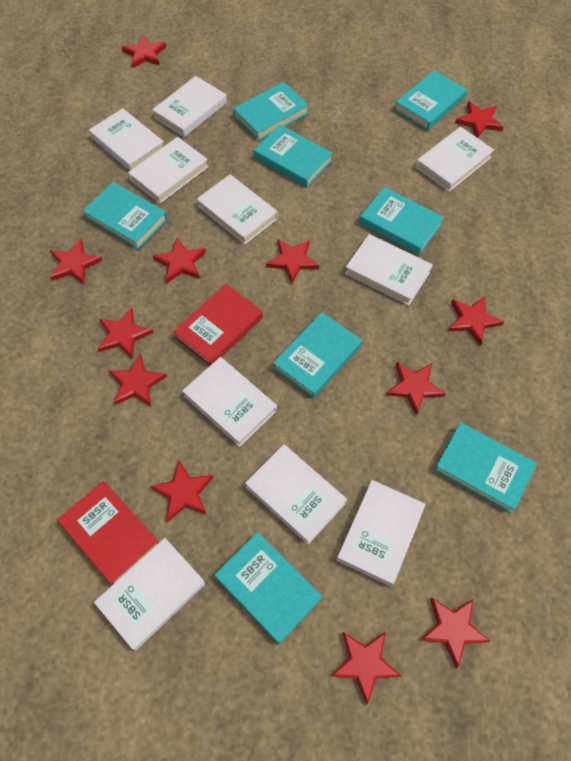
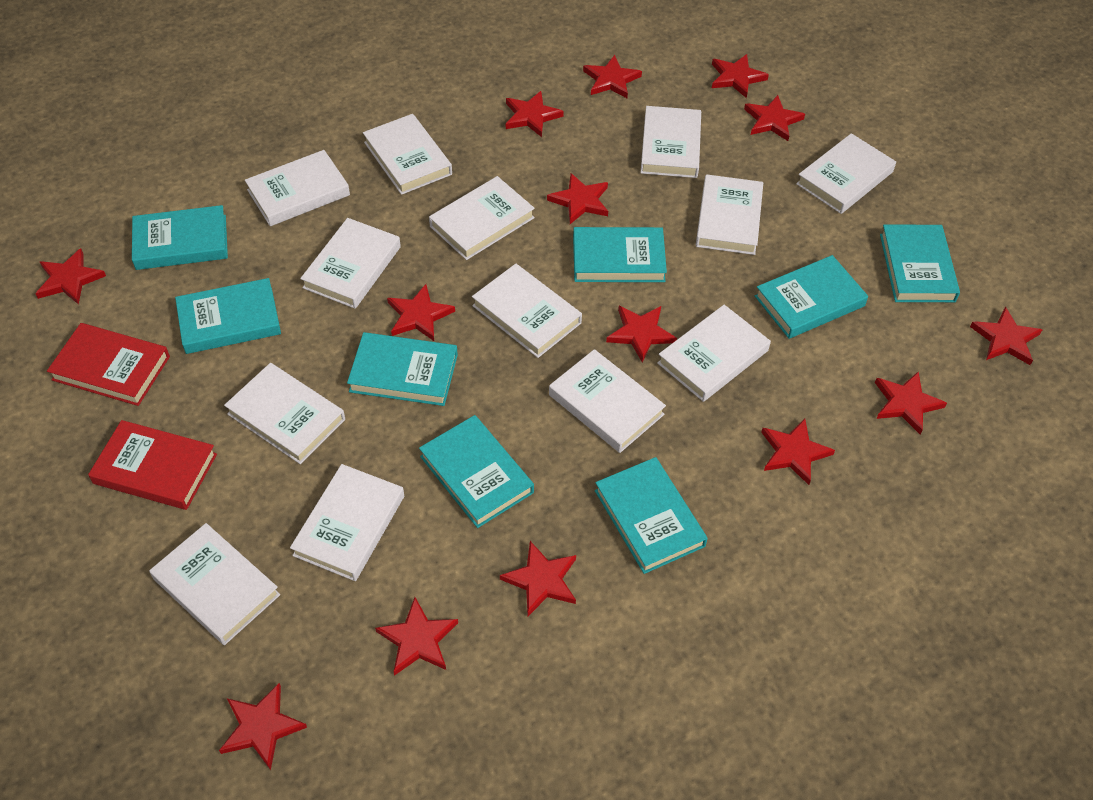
red star: 12 -> 14
white book: 10 -> 13

